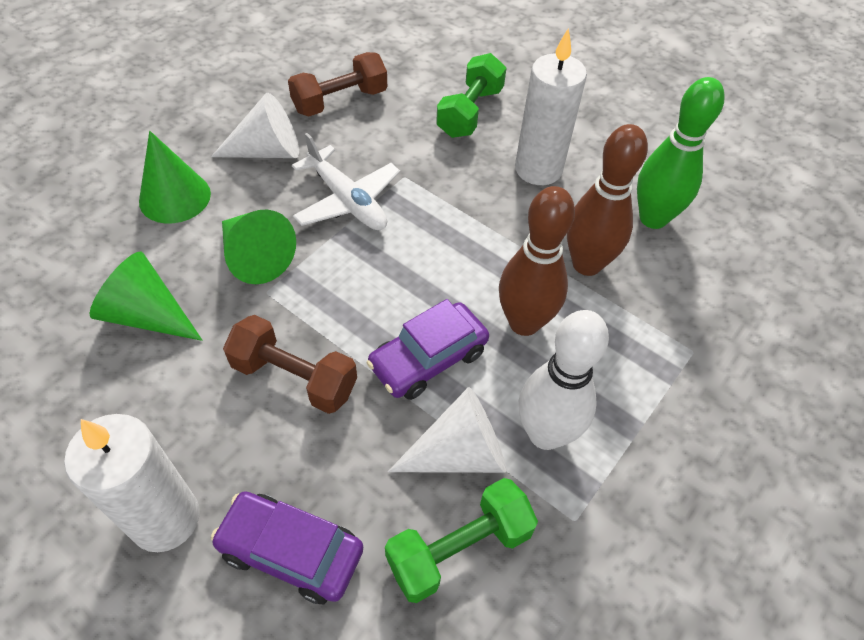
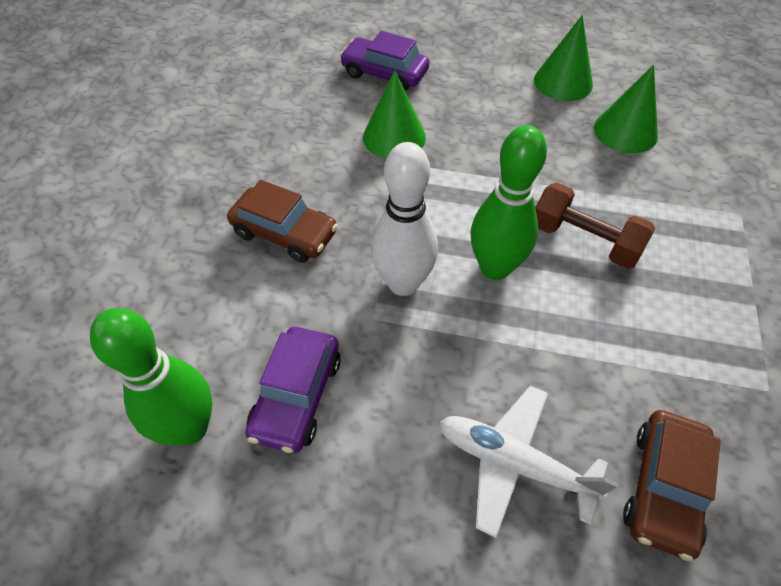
brown bowling pin: 2 -> 0
brown car: 0 -> 2
brown dumbbell: 2 -> 1
green bowling pin: 1 -> 2
green dumbbell: 2 -> 0
white candle: 2 -> 0
white cone: 2 -> 0

